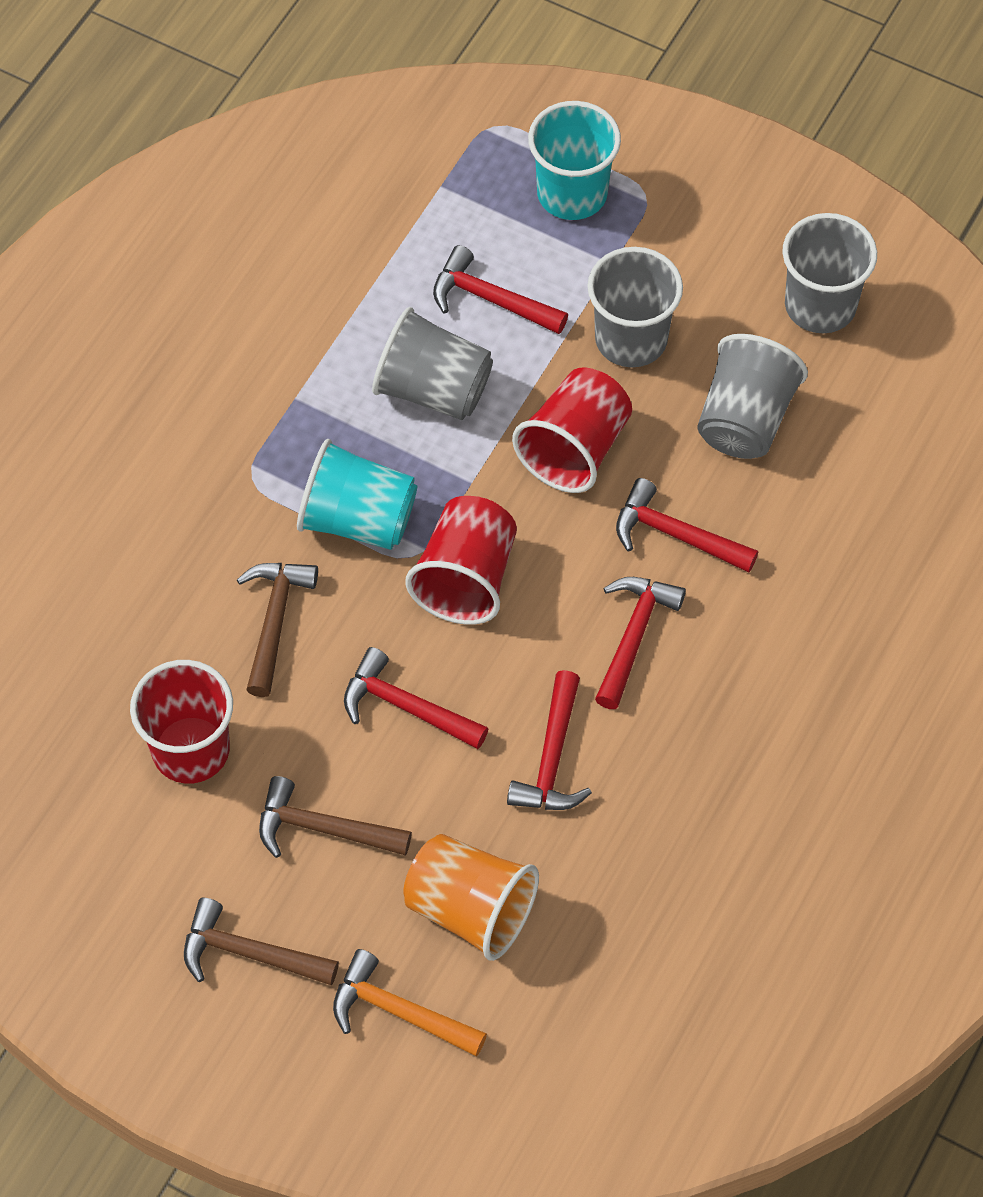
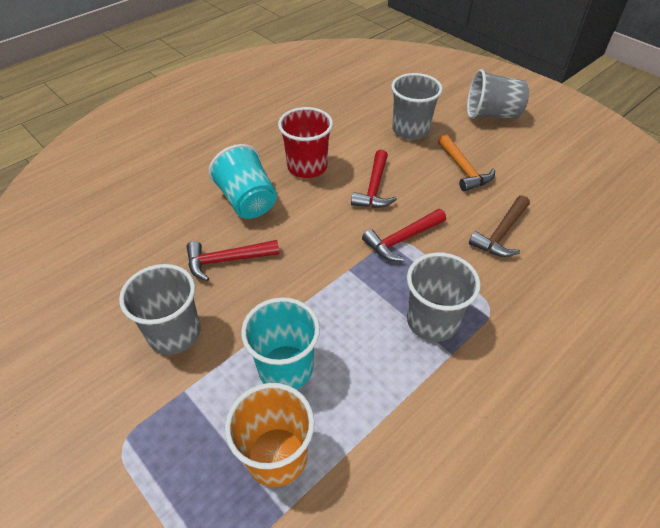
brown hammer: 3 -> 1
red cup: 3 -> 1
red hammer: 5 -> 3

